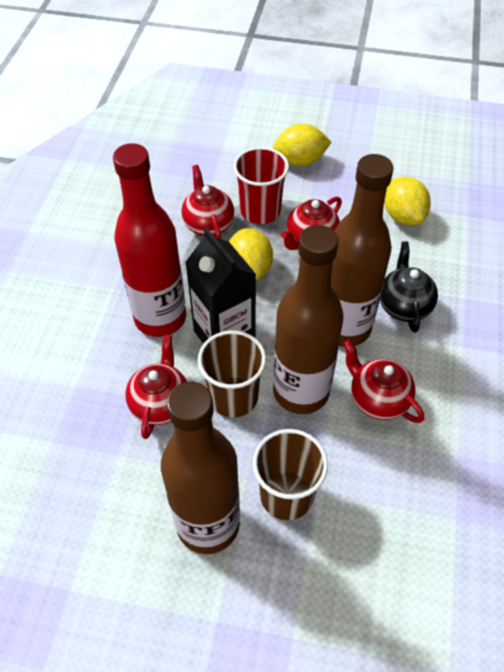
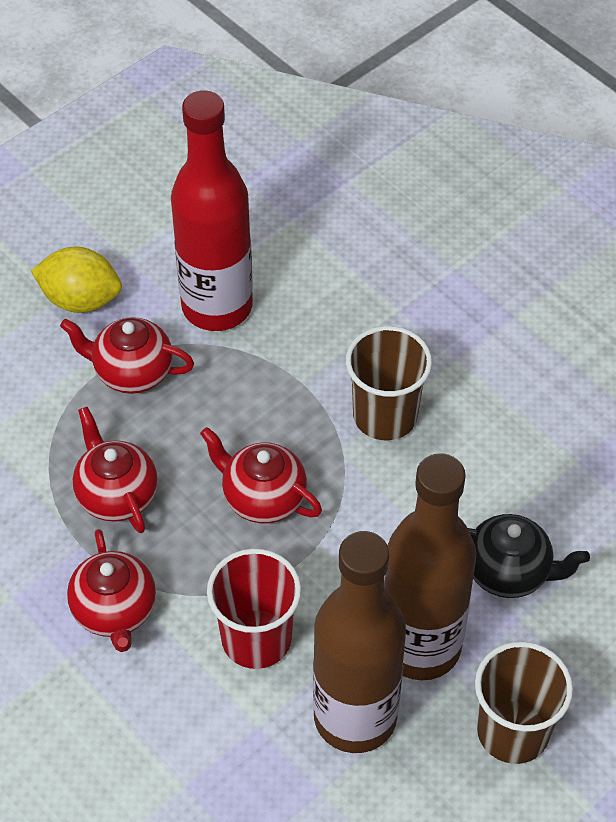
black carton: 1 -> 0
brown bottle: 3 -> 2
yellow lemon: 3 -> 1

